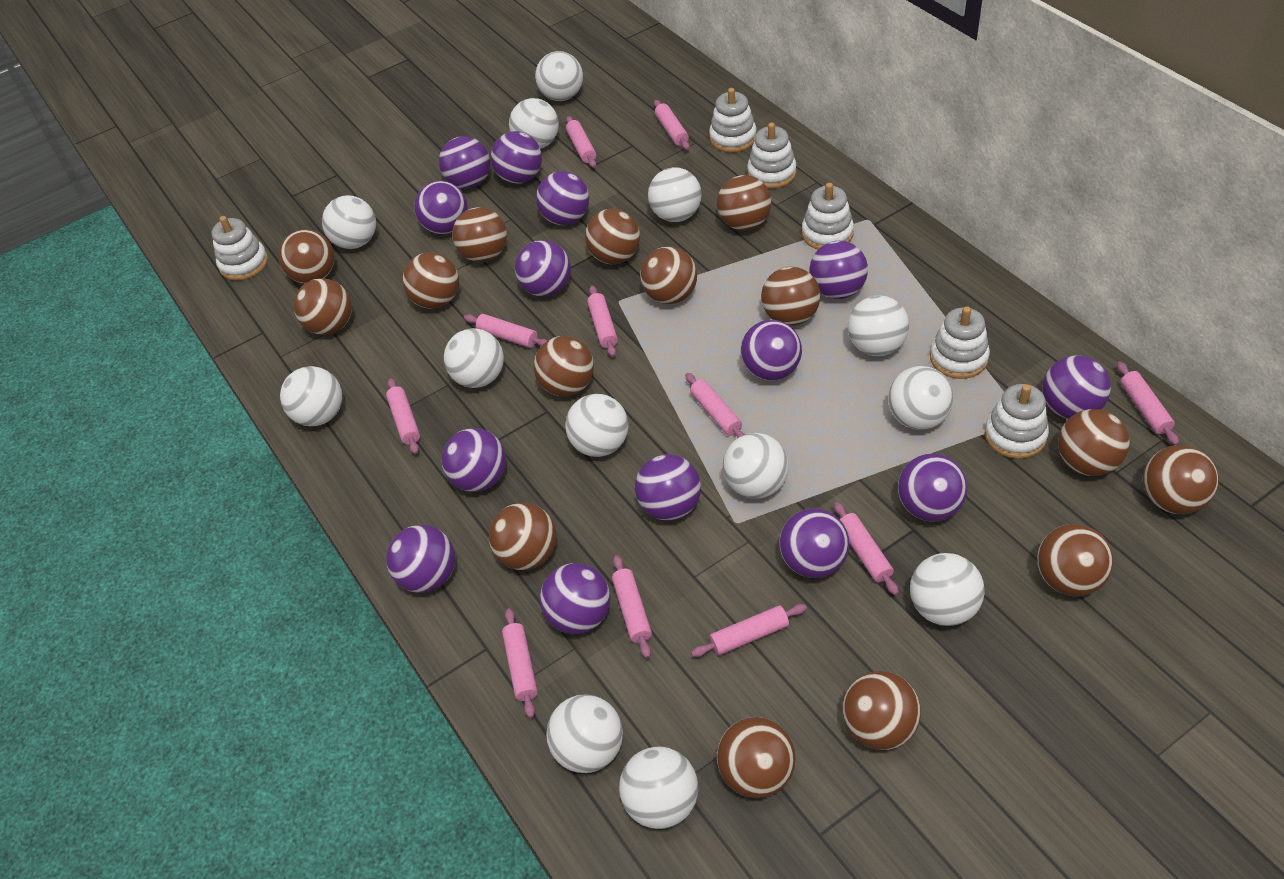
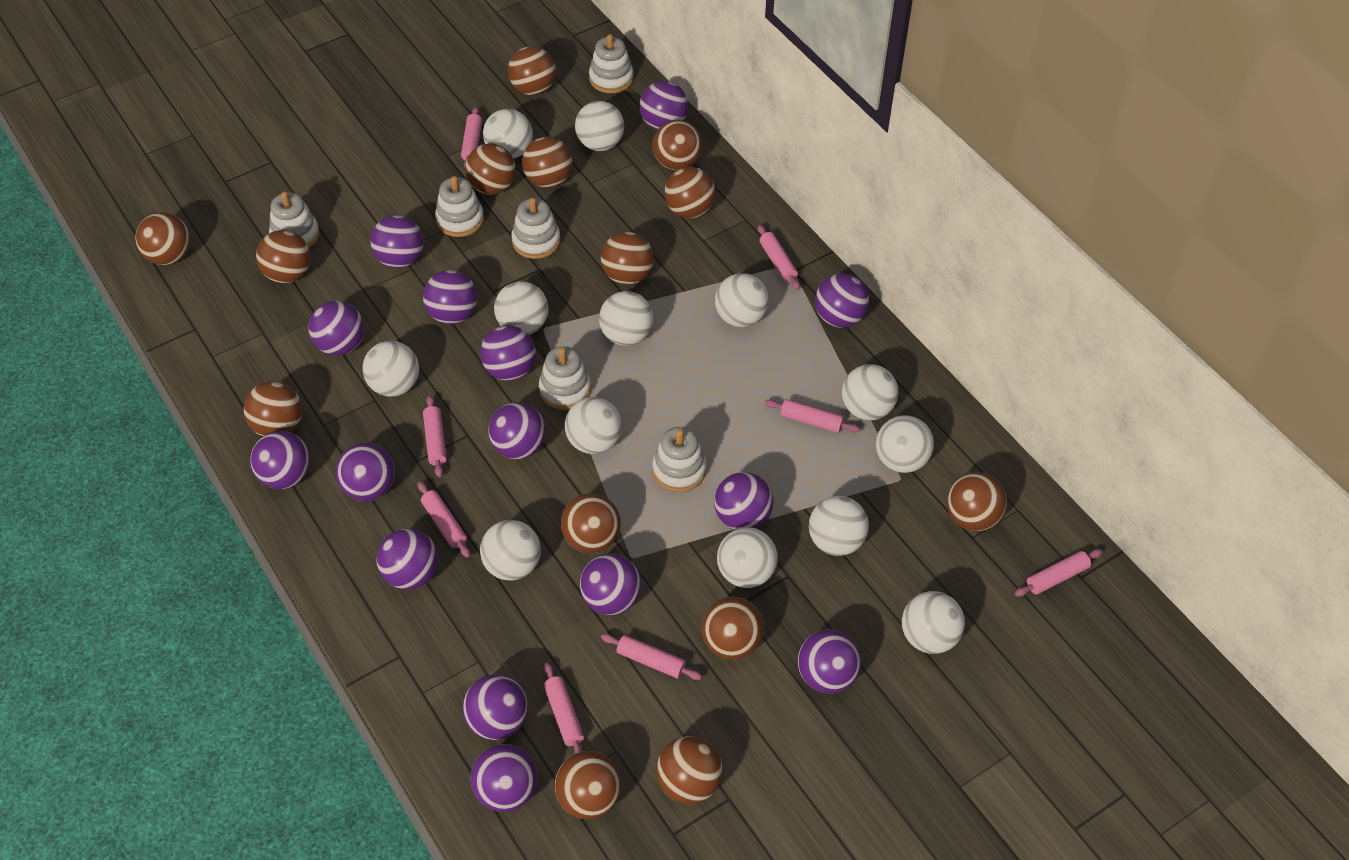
brown ball: 15 -> 14
pink rolling pin: 11 -> 8
purple ball: 14 -> 15

